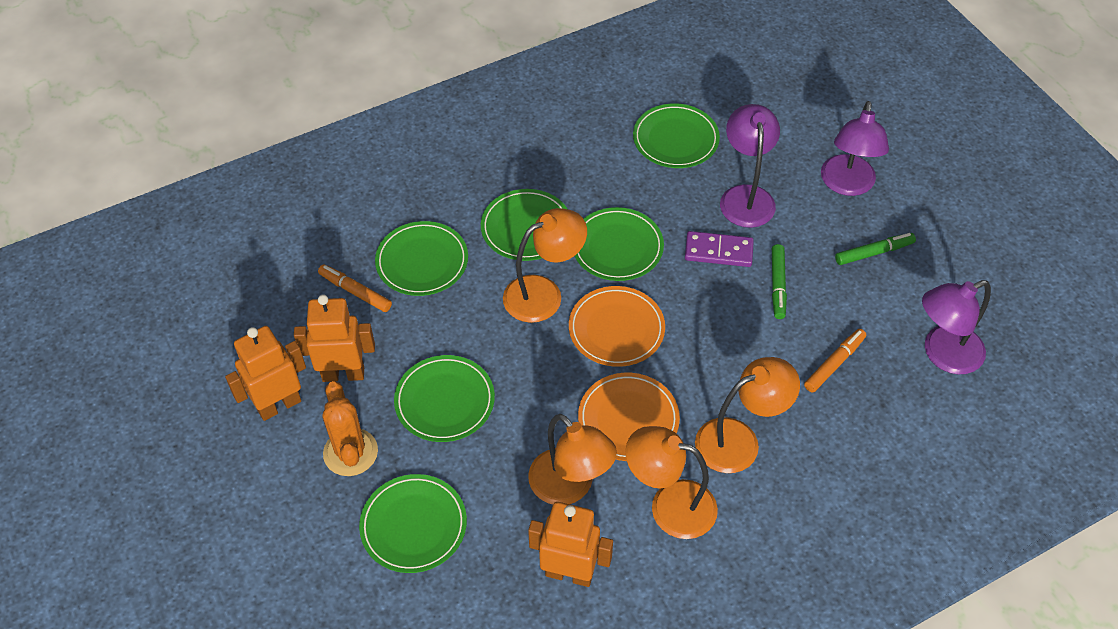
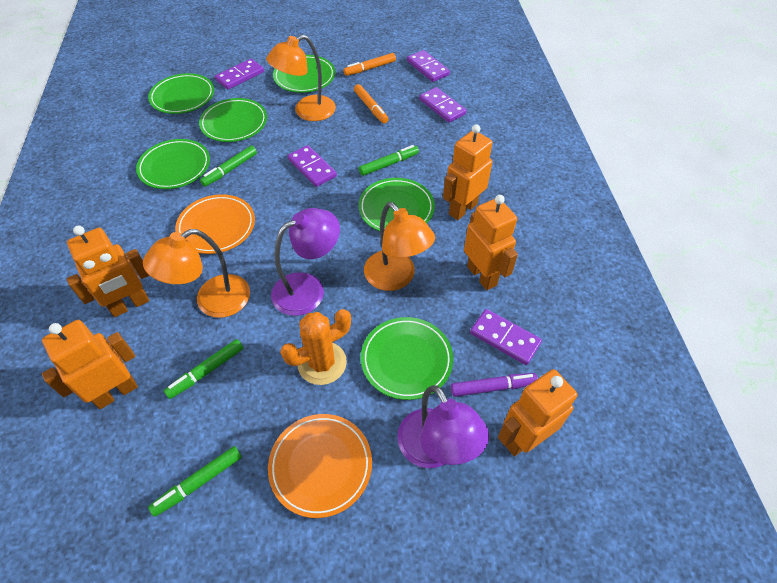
green marker: 2 -> 4
orange lamp: 4 -> 3
orange robot: 3 -> 5
purple domino: 1 -> 5
purple lamp: 3 -> 2
purple marker: 0 -> 1

